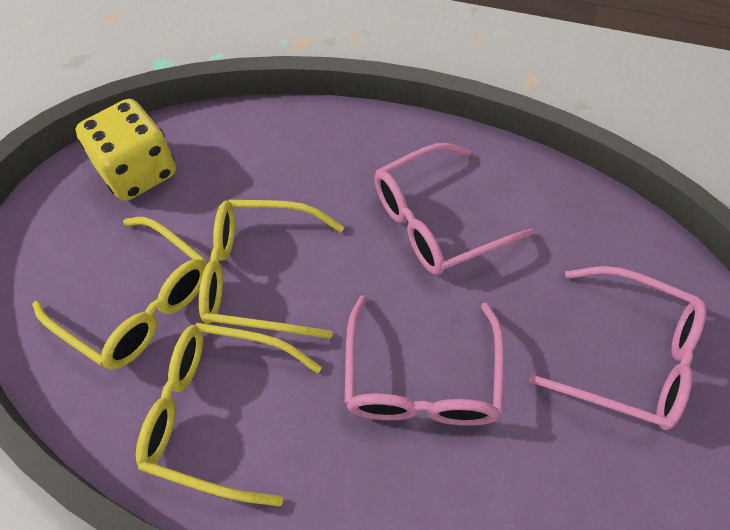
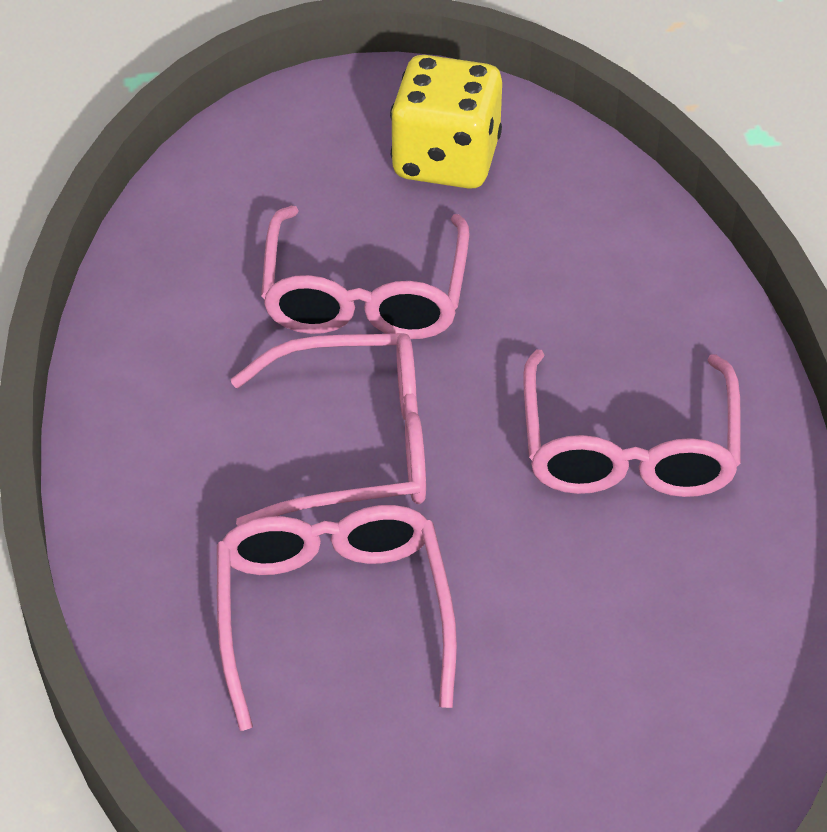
pink glasses: 3 -> 4
yellow glasses: 3 -> 0

